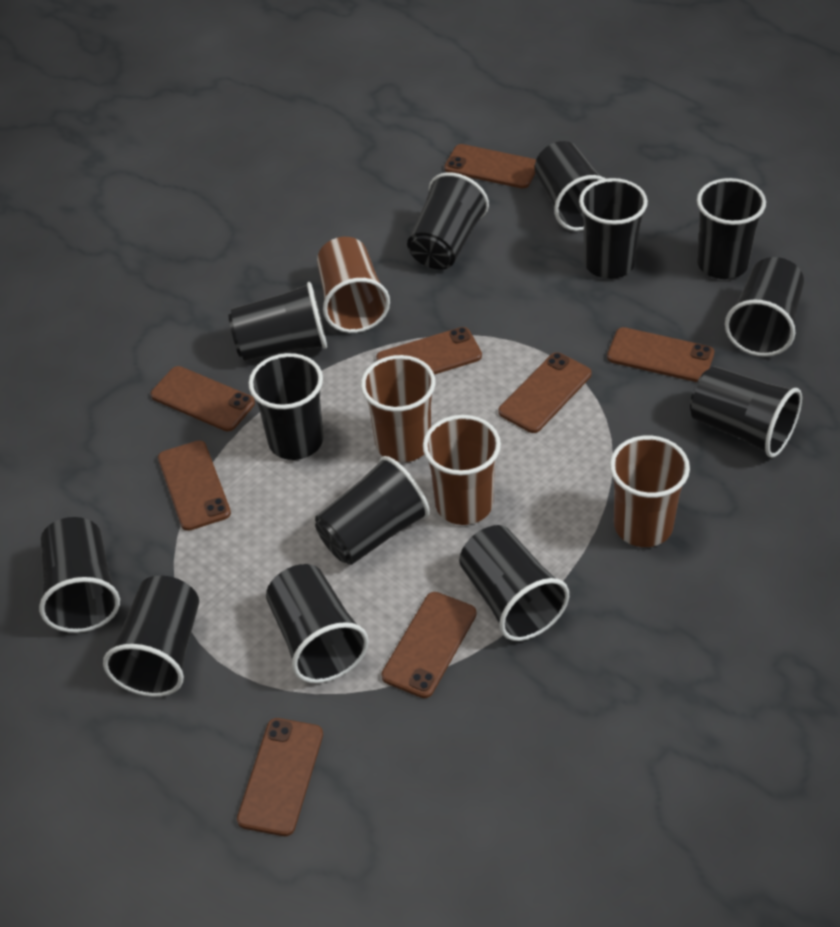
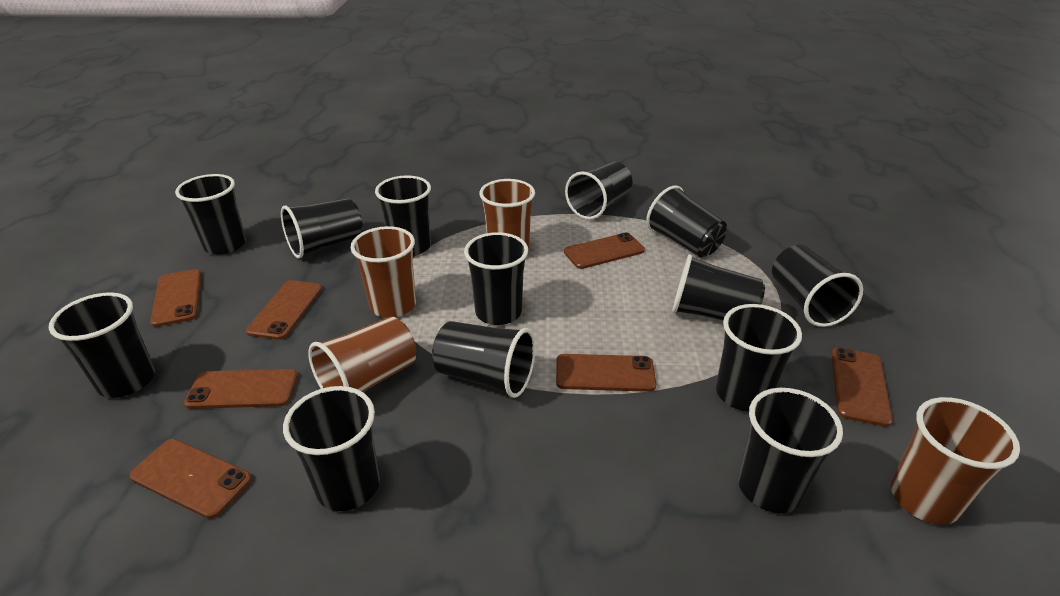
brown phone: 8 -> 7

